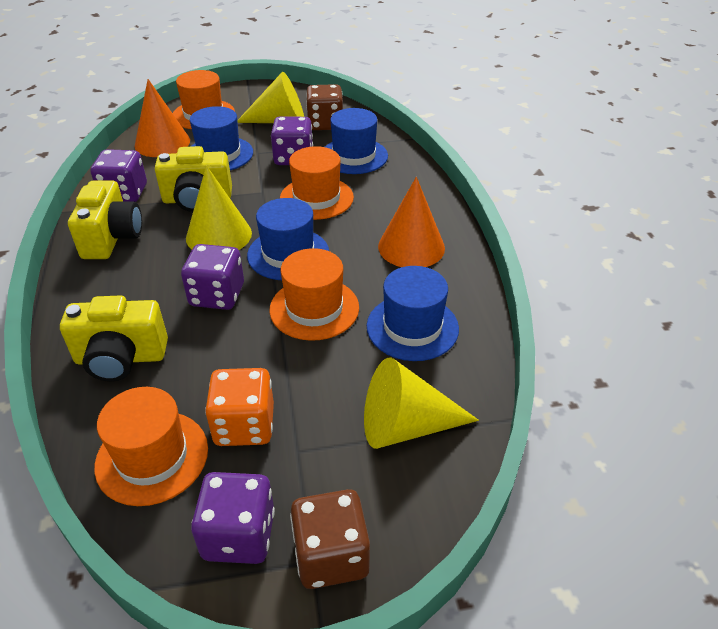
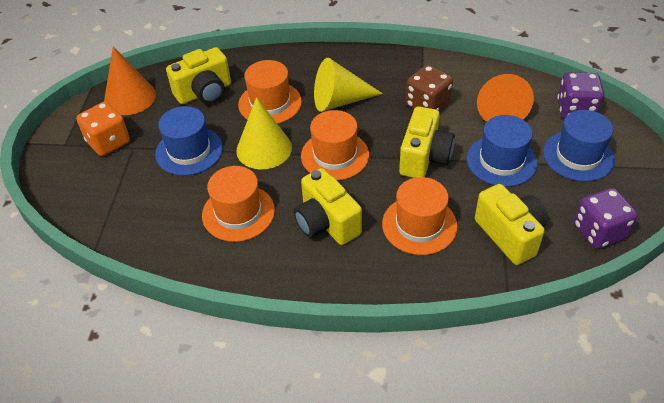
blue hat: 4 -> 3
brown dice: 2 -> 1
purple dice: 4 -> 2
yellow camera: 3 -> 4
yellow cone: 3 -> 2

